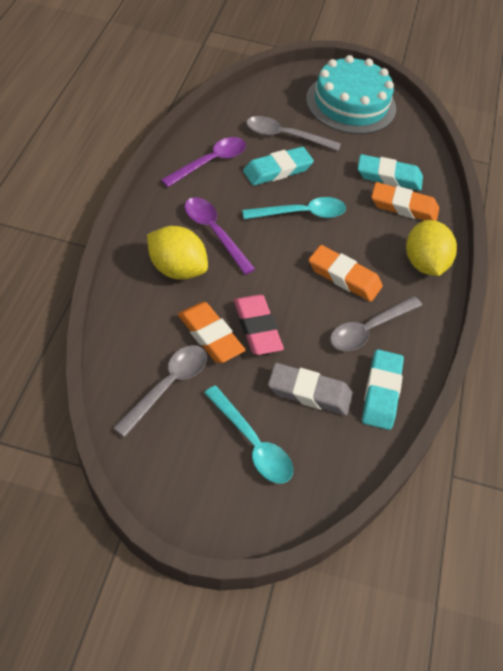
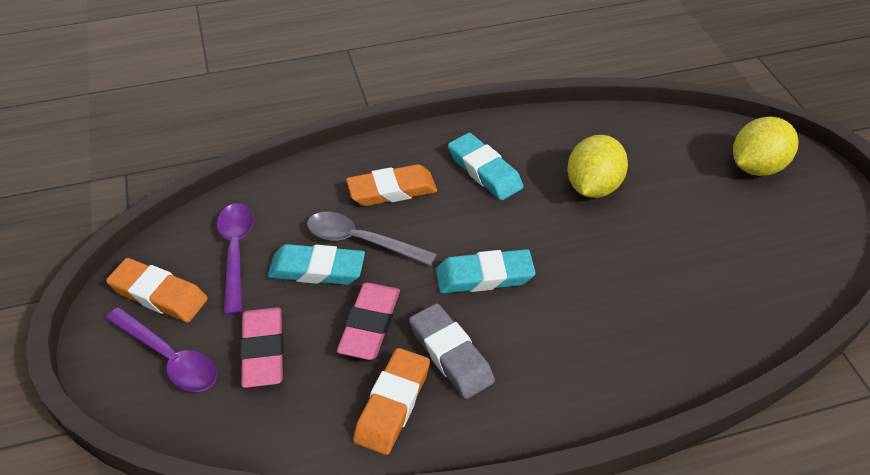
grey spoon: 3 -> 1
pink eraser: 1 -> 2
turquoise cake: 1 -> 0
turquoise spoon: 2 -> 0

